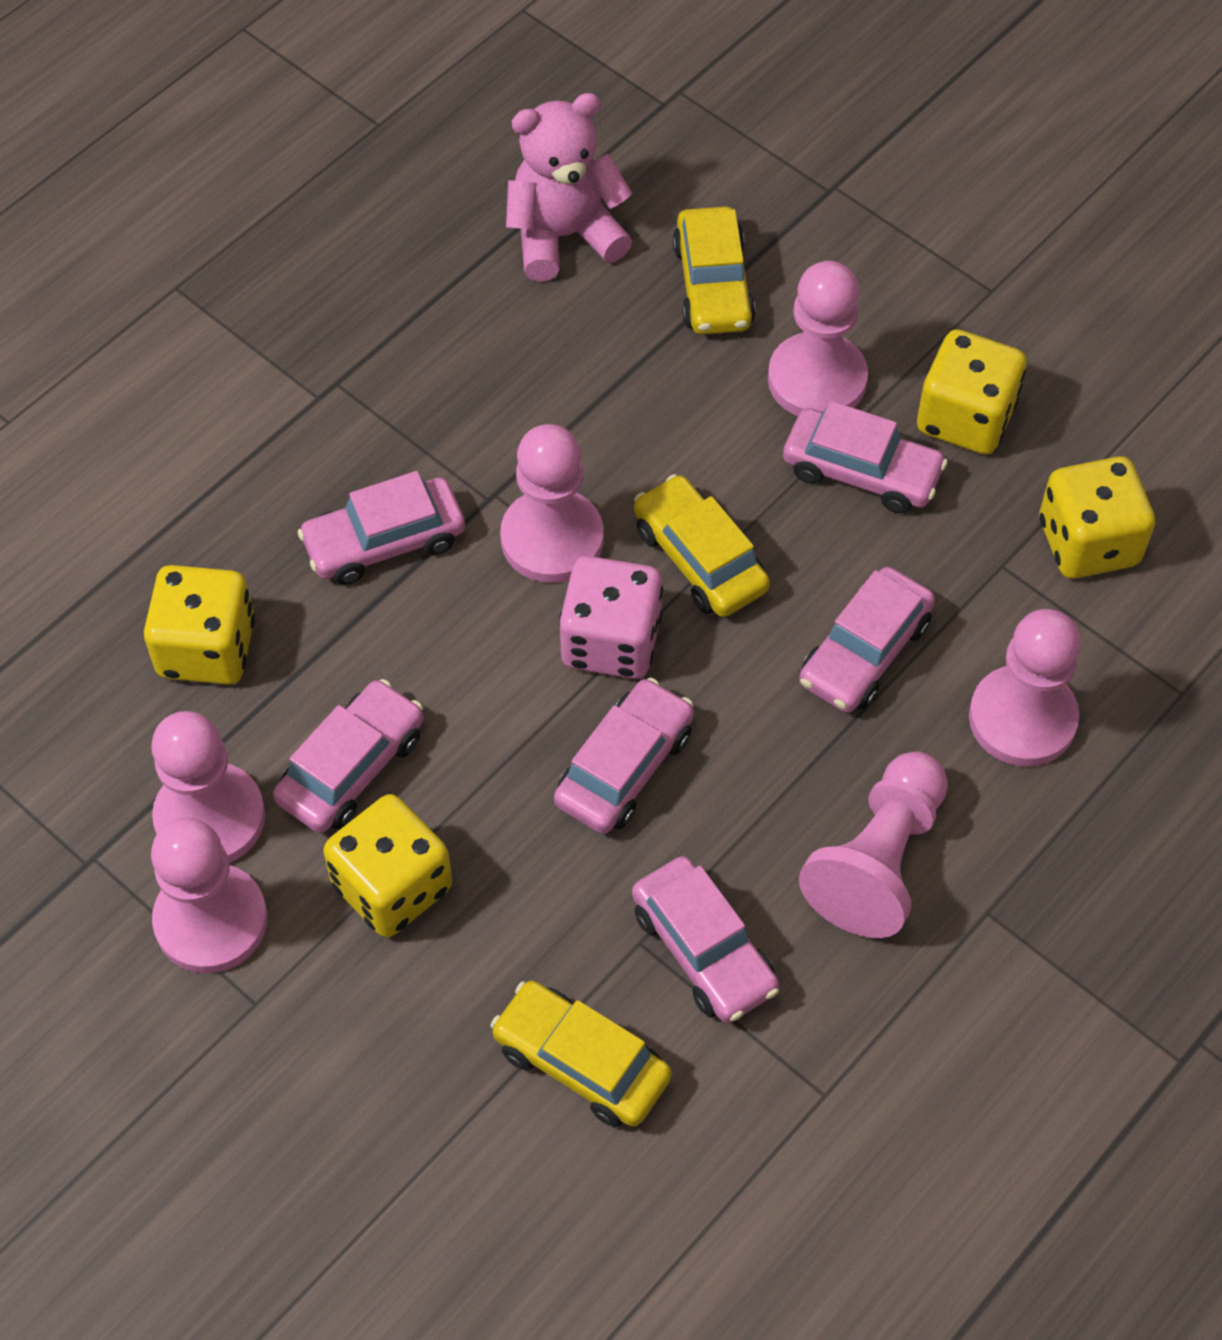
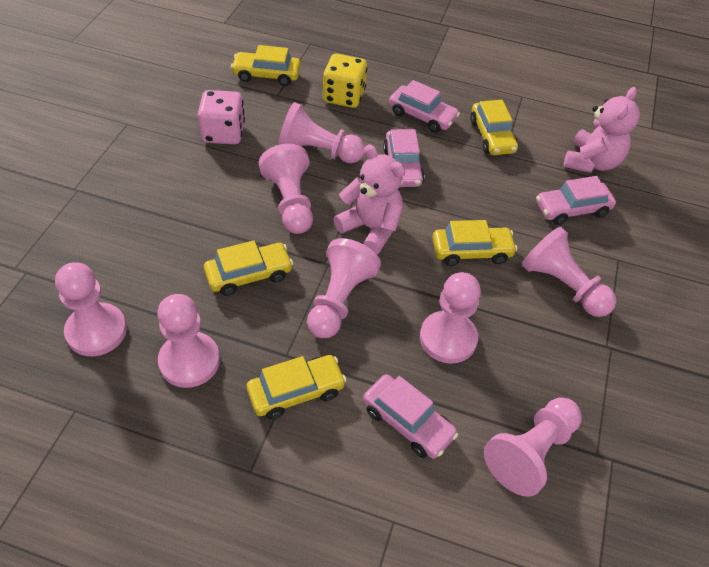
pink car: 6 -> 4
pink pawn: 6 -> 8
pink teddy bear: 1 -> 2
yellow car: 3 -> 5
yellow dice: 4 -> 1

